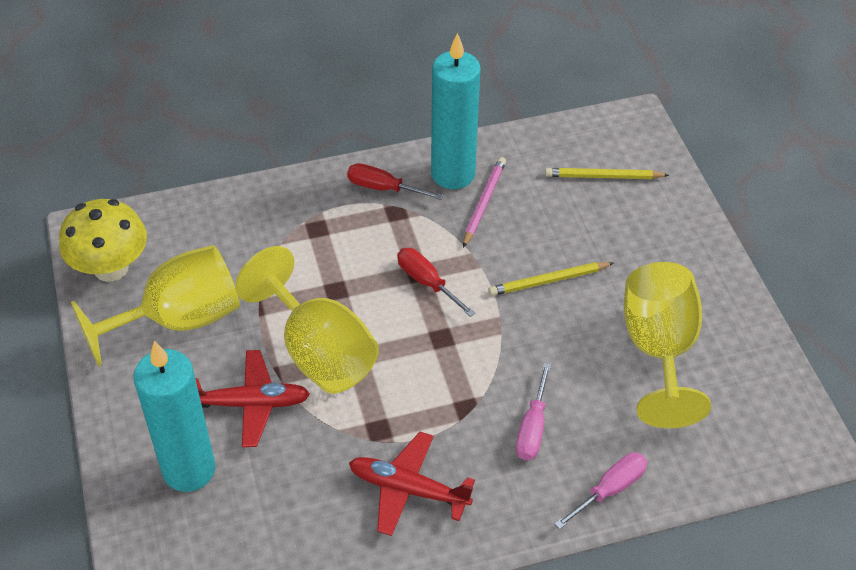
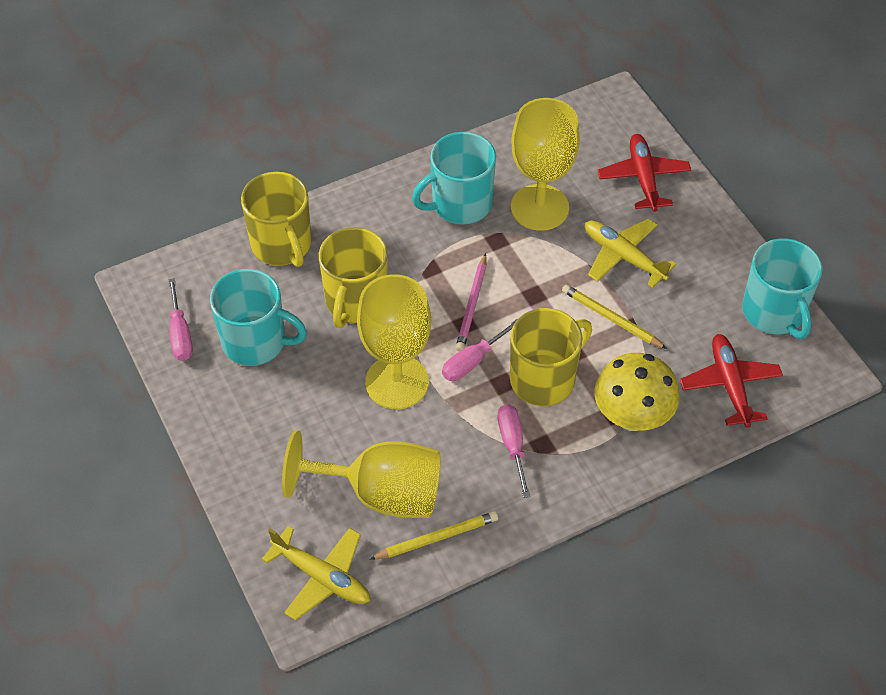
pink screwdriver: 2 -> 3
red screwdriver: 2 -> 0
turquoise candle: 2 -> 0
turquoise mug: 0 -> 3
yellow mug: 0 -> 3
yellow plane: 0 -> 2

